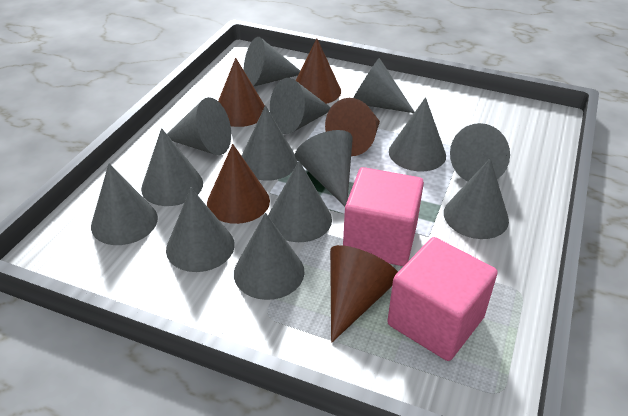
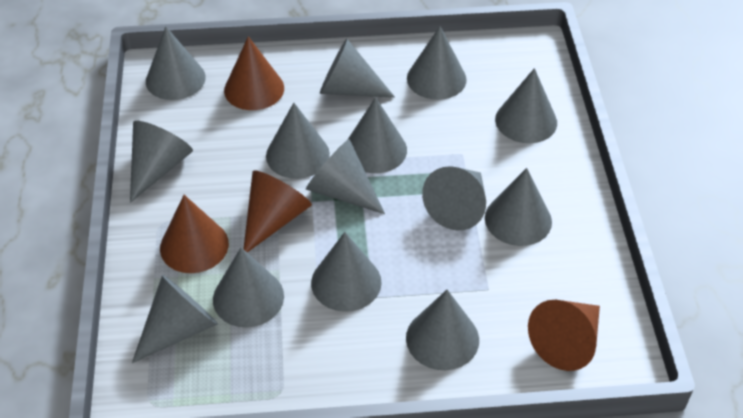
brown cone: 5 -> 4
pink cube: 2 -> 0

